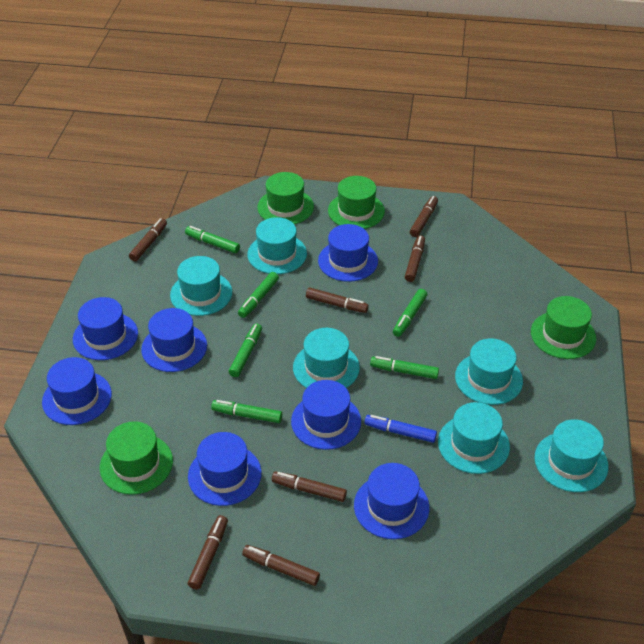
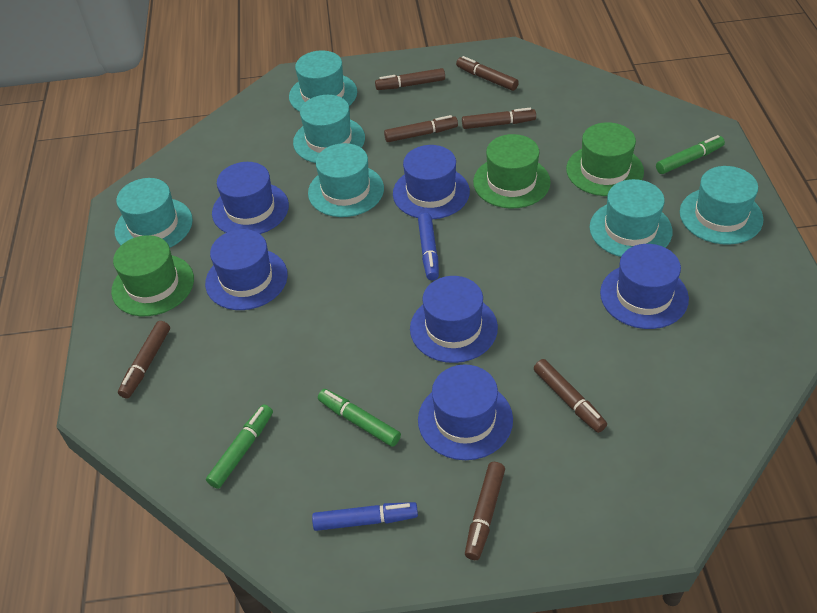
blue hat: 7 -> 6
blue marker: 1 -> 2
green hat: 4 -> 3
green marker: 6 -> 3

